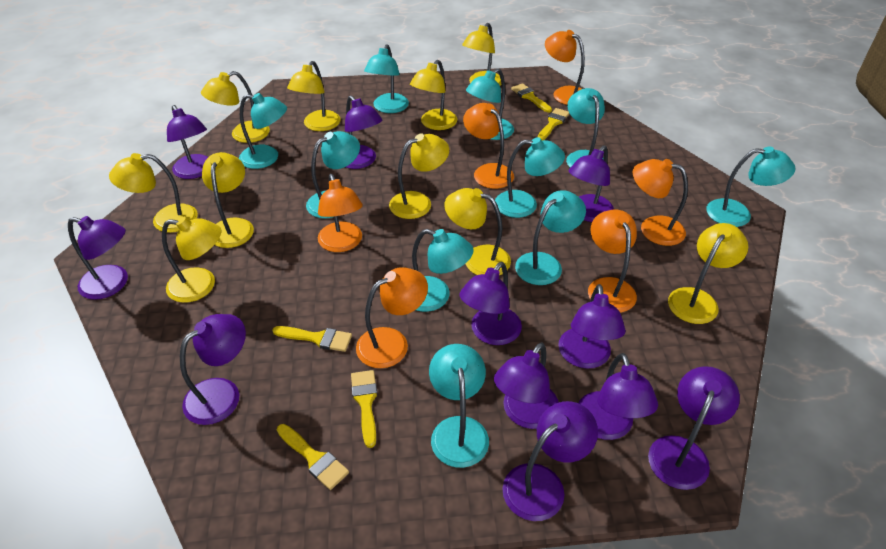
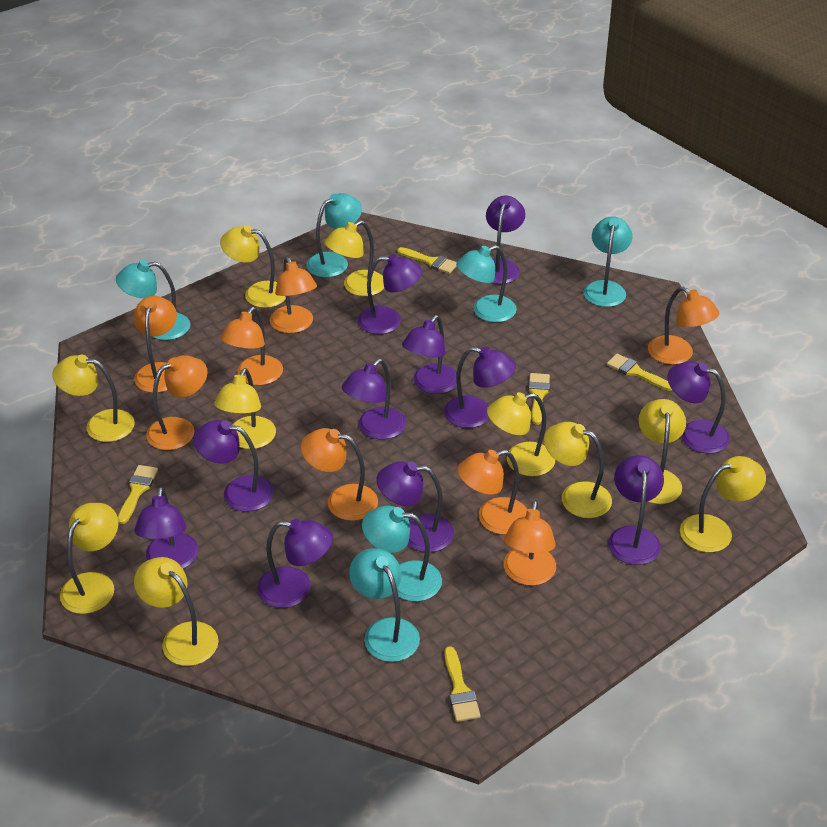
orange lamp: 6 -> 8
turquoise lamp: 10 -> 6

